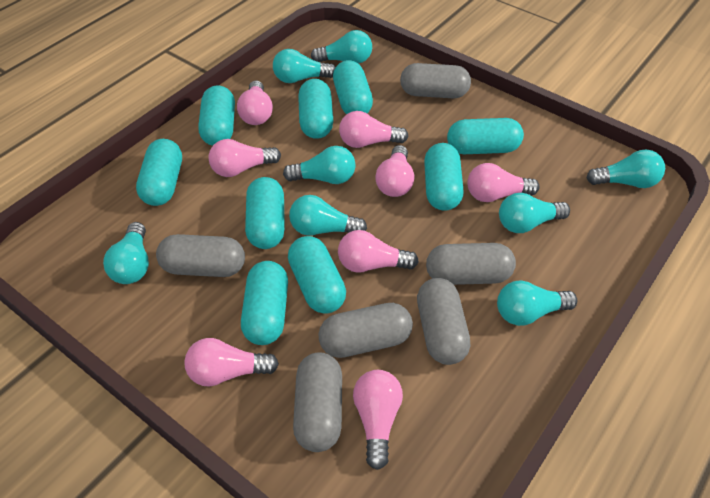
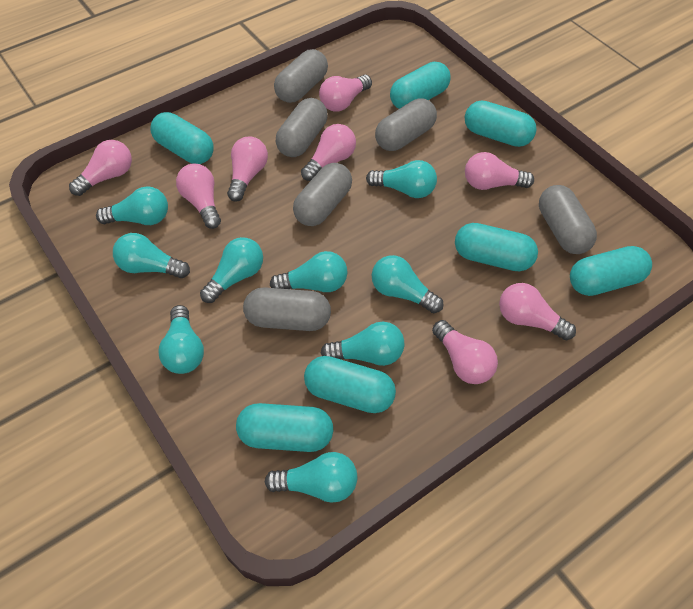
turquoise capsule: 9 -> 7
turquoise light bulb: 8 -> 9

